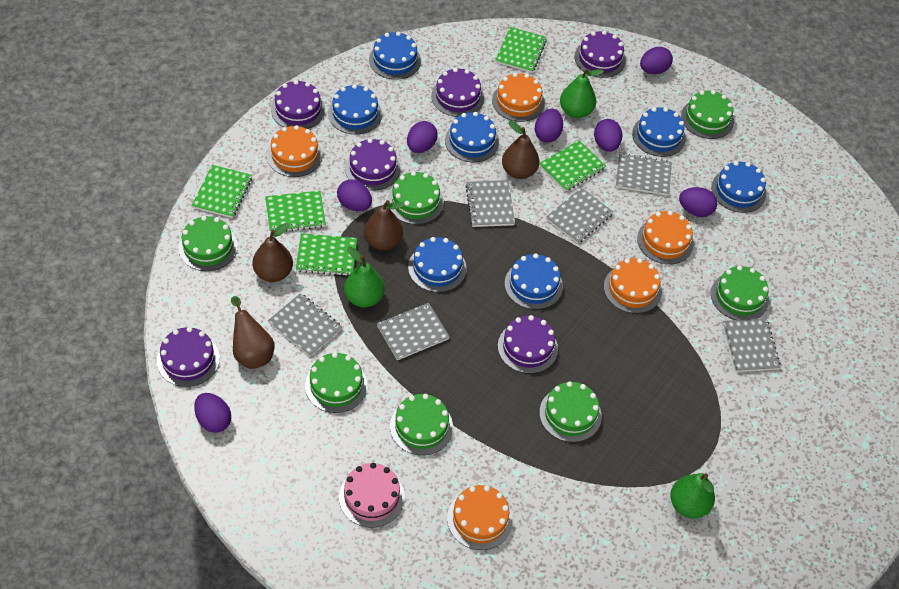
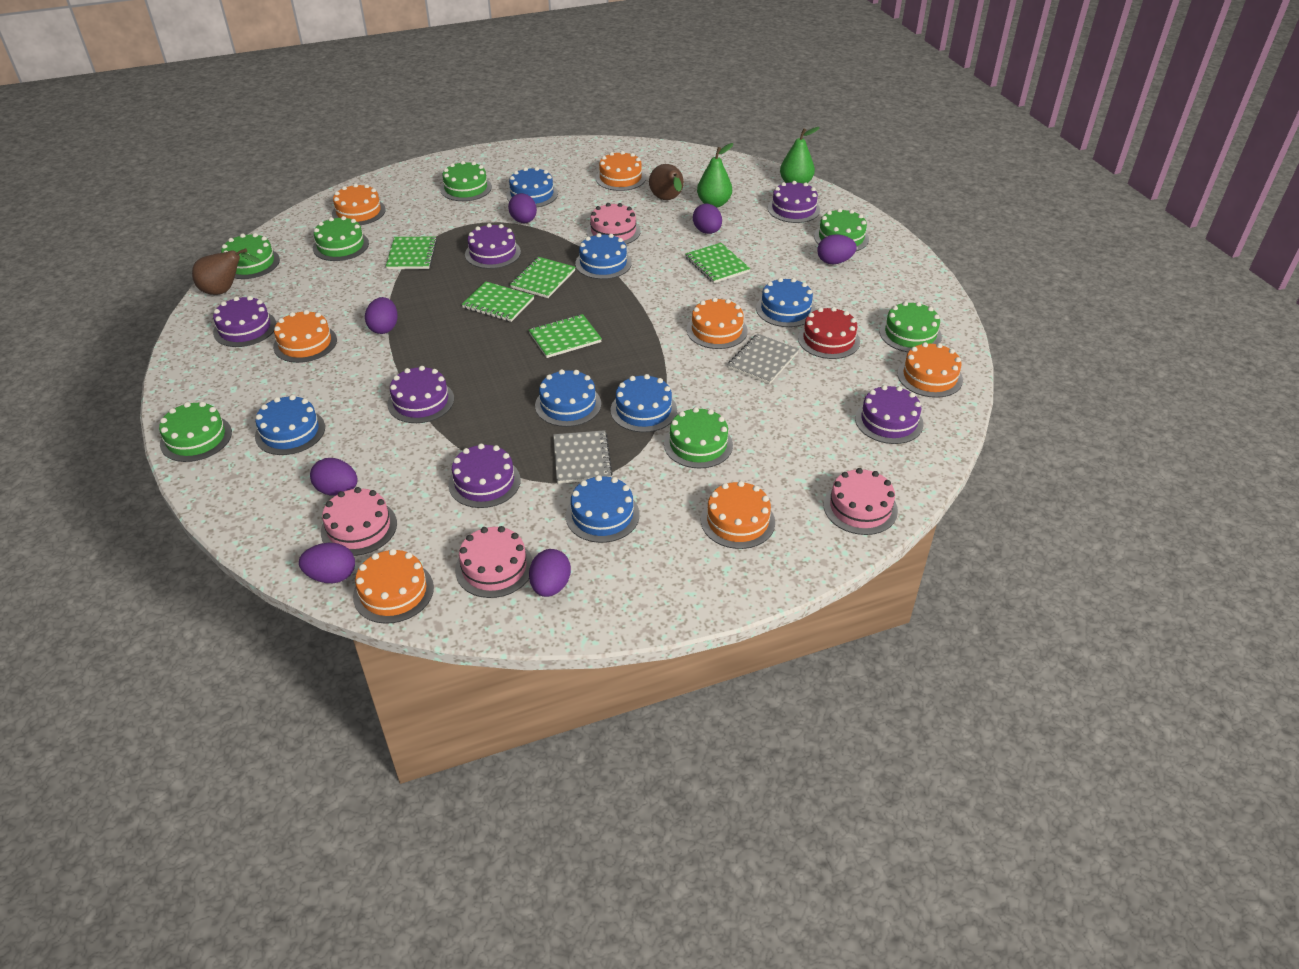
brown pear: 4 -> 2
green pear: 3 -> 2
grey notebook: 6 -> 2
orange cake: 5 -> 7
pink cake: 1 -> 4
red cake: 0 -> 1

